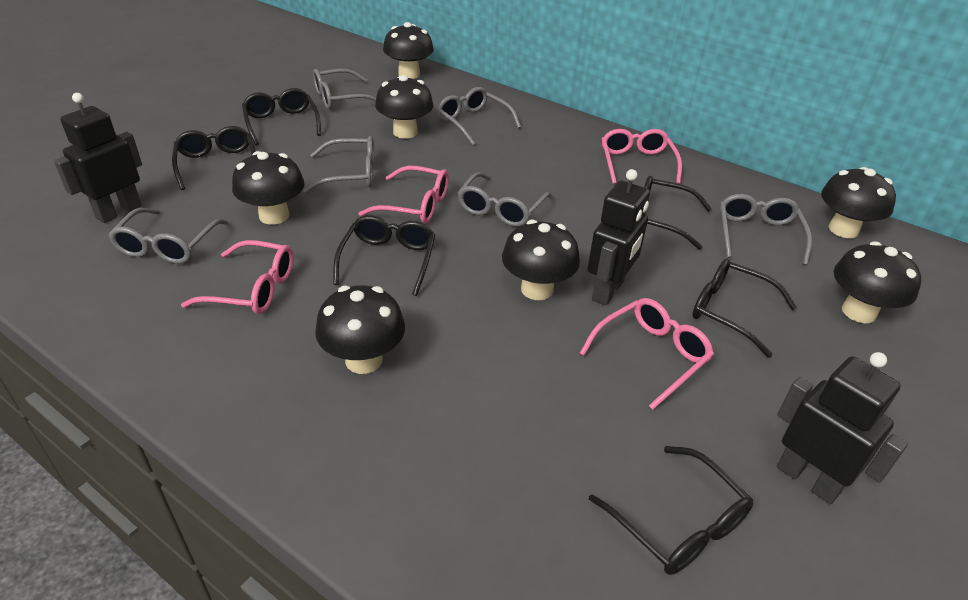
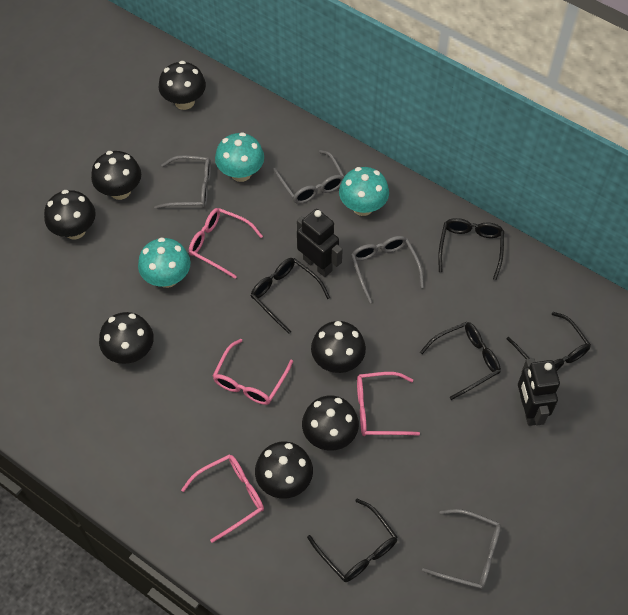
black glasses: 6 -> 5
black robot: 3 -> 2
grey glasses: 6 -> 4
turquoise mushroom: 0 -> 3

